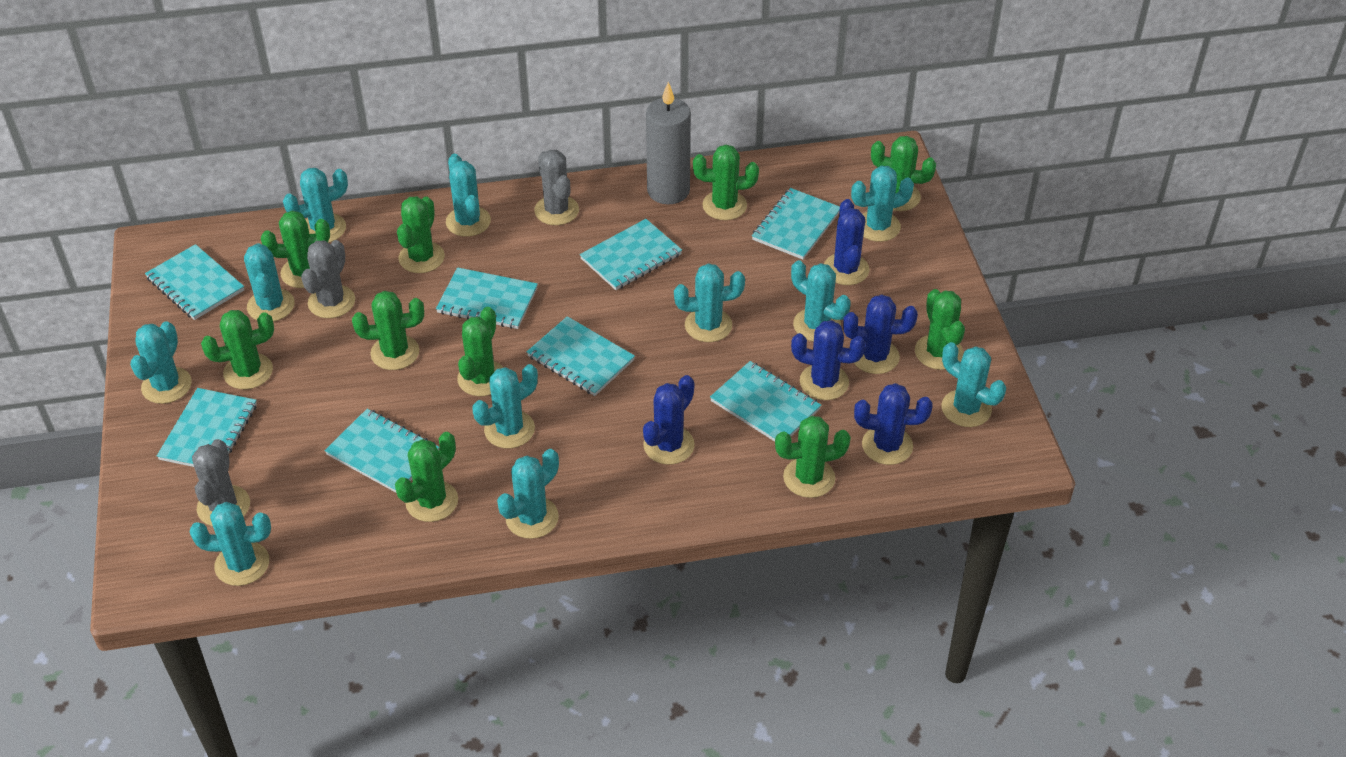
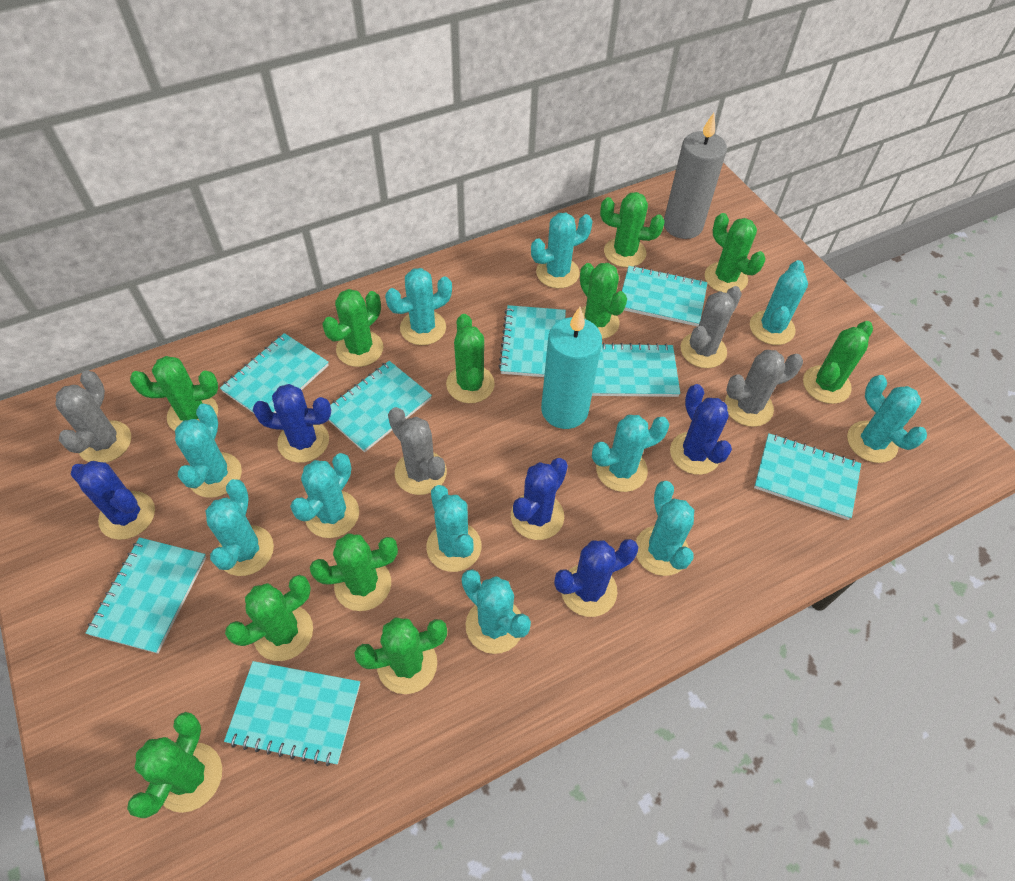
green cactus: 10 -> 11
grey cactus: 3 -> 4
turquoise candle: 0 -> 1

